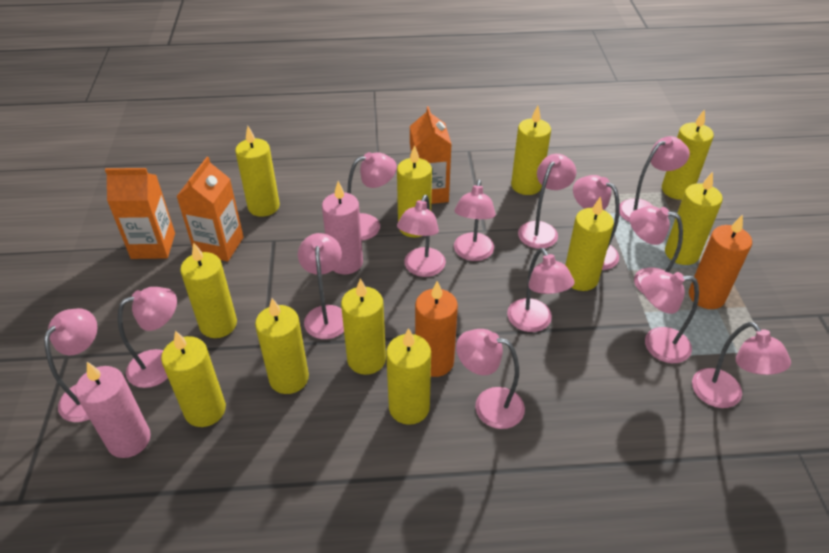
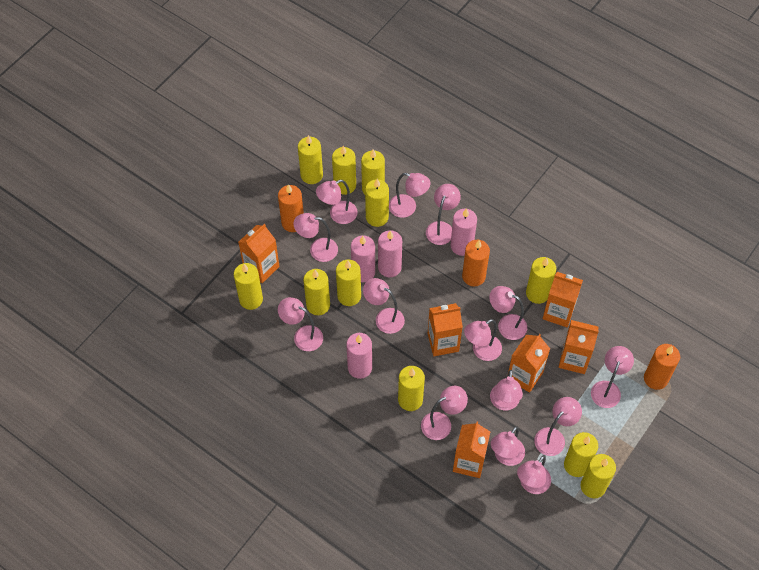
orange candle: 2 -> 3
orange carton: 3 -> 6
pink candle: 2 -> 4

